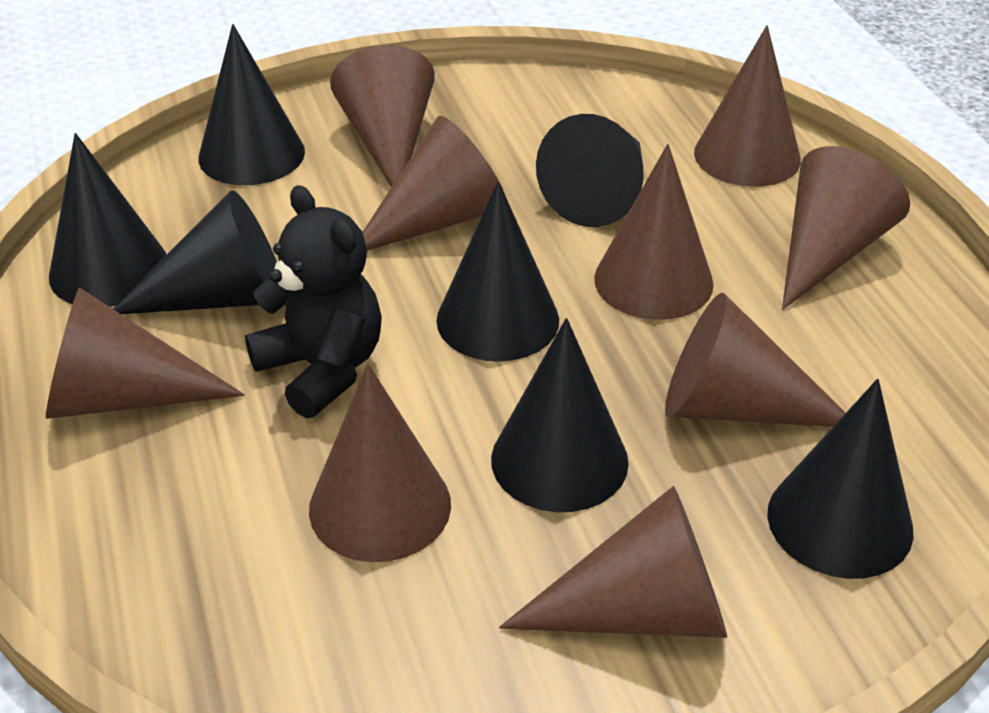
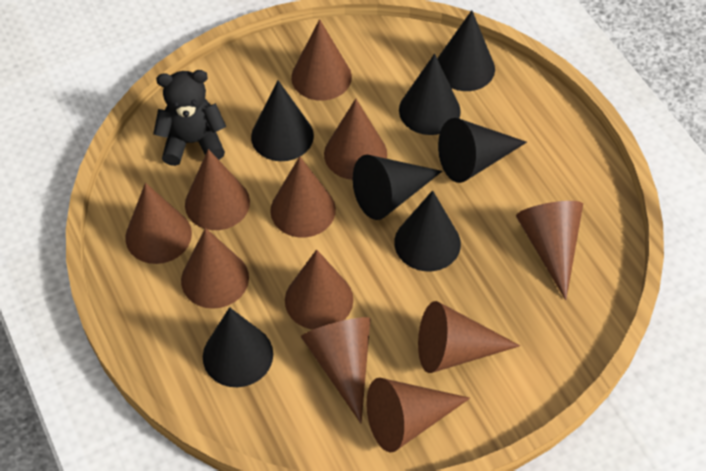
brown cone: 9 -> 11

